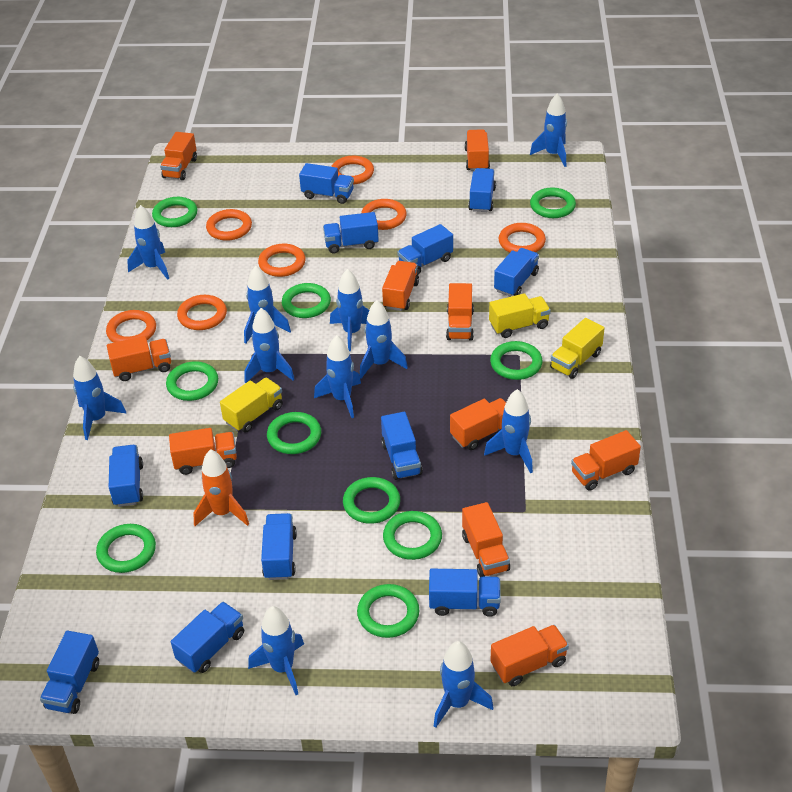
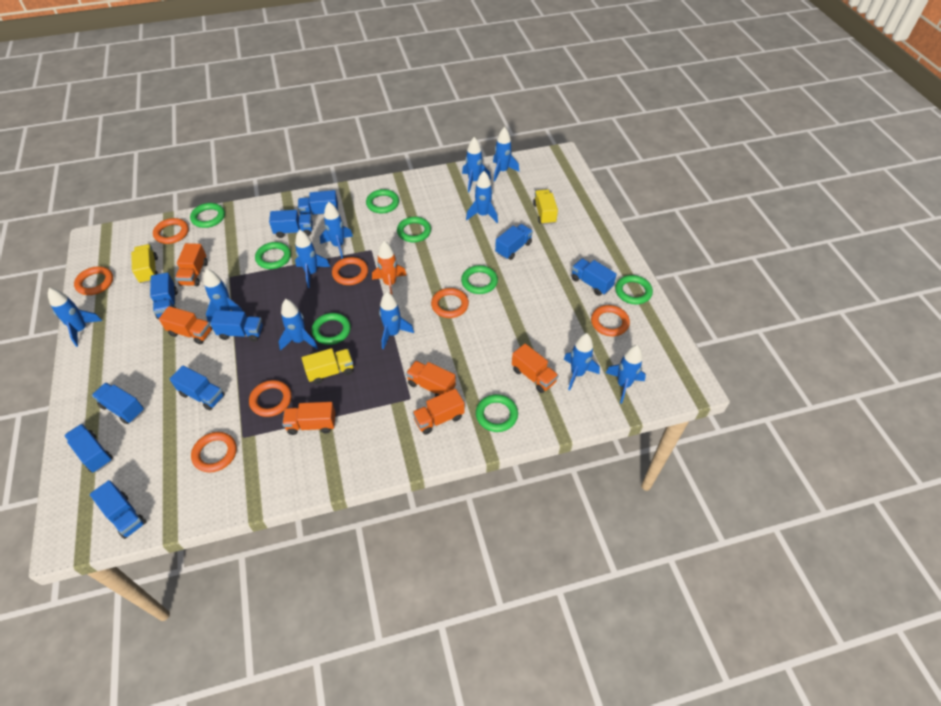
blue truck: 11 -> 10
green ring: 10 -> 8
orange truck: 10 -> 6

